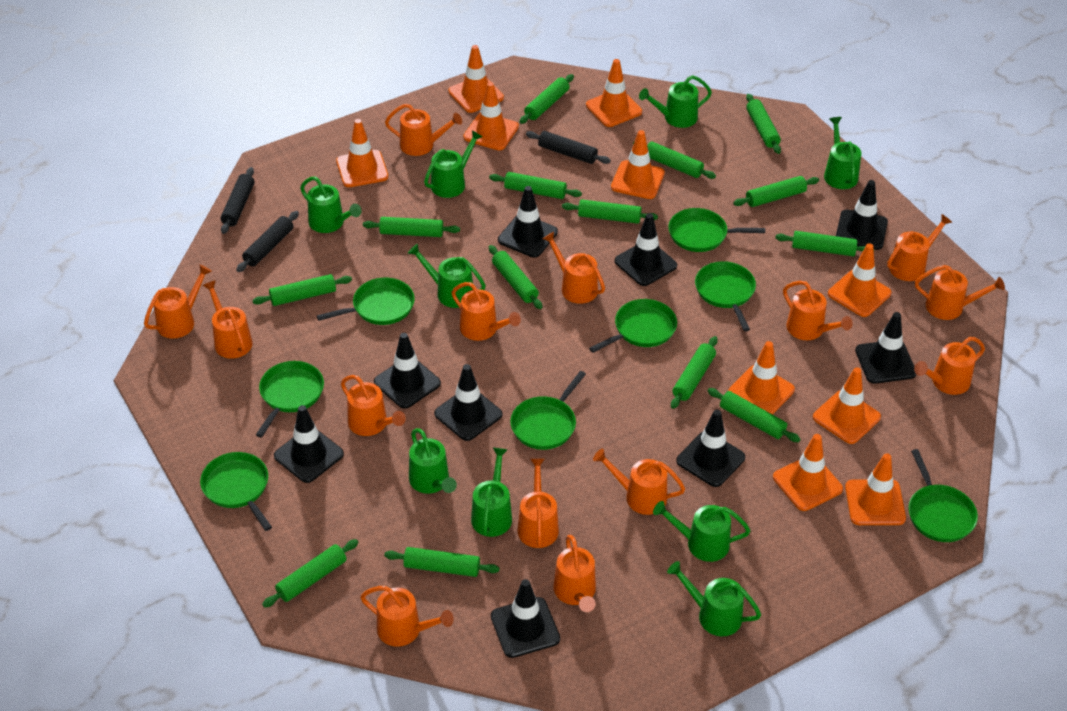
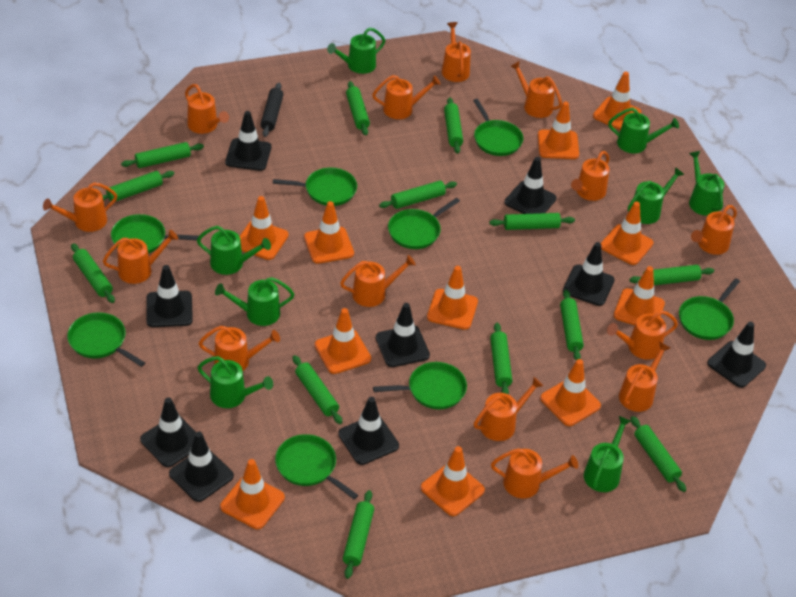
black rolling pin: 3 -> 1
green rolling pin: 14 -> 13
green watering can: 9 -> 8
orange traffic cone: 10 -> 11

